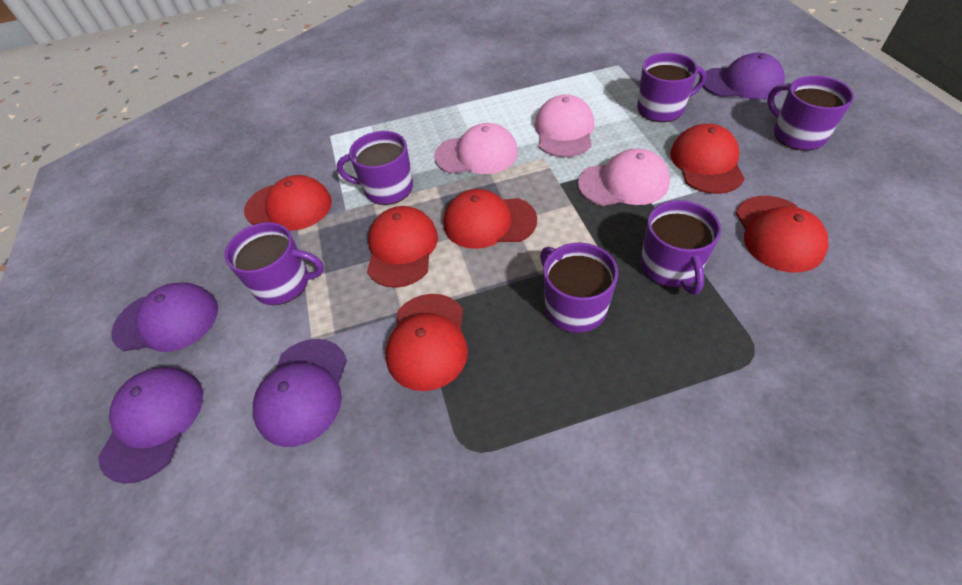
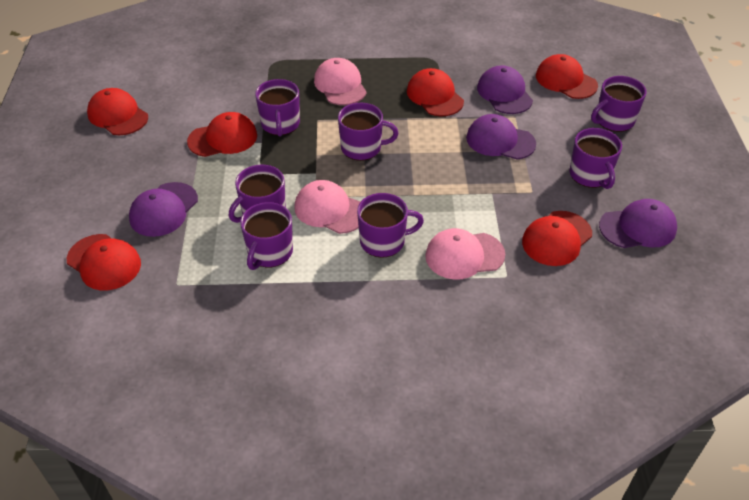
purple mug: 6 -> 7

